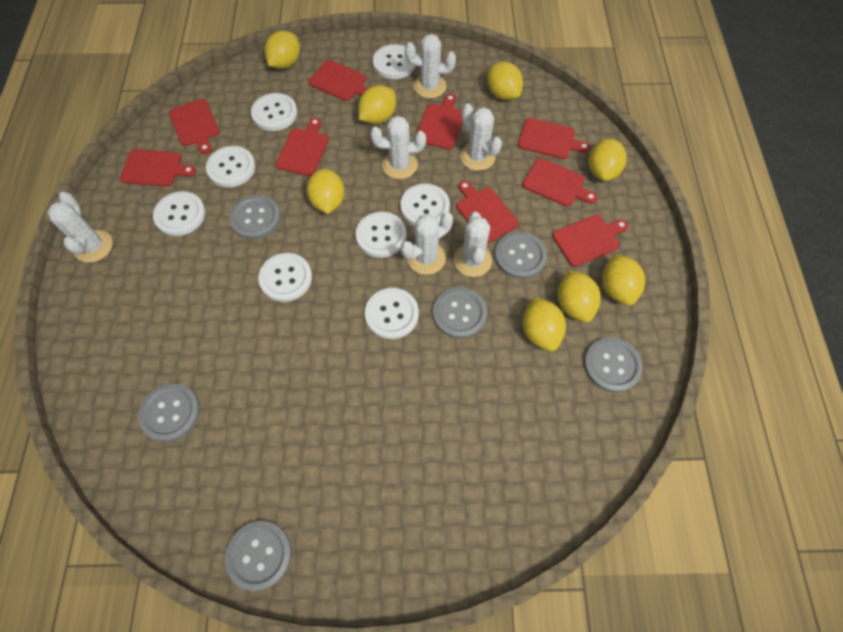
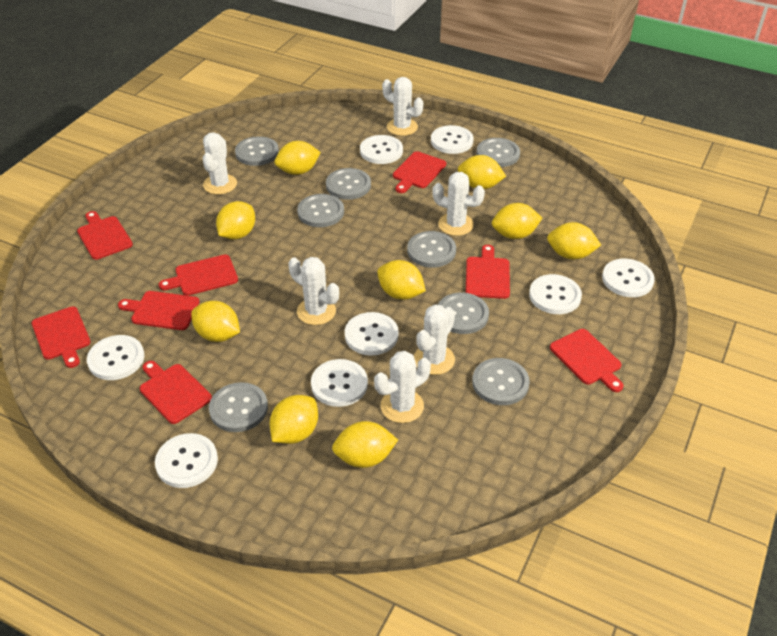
grey button: 6 -> 8
red cutting board: 9 -> 8
yellow lemon: 8 -> 9

